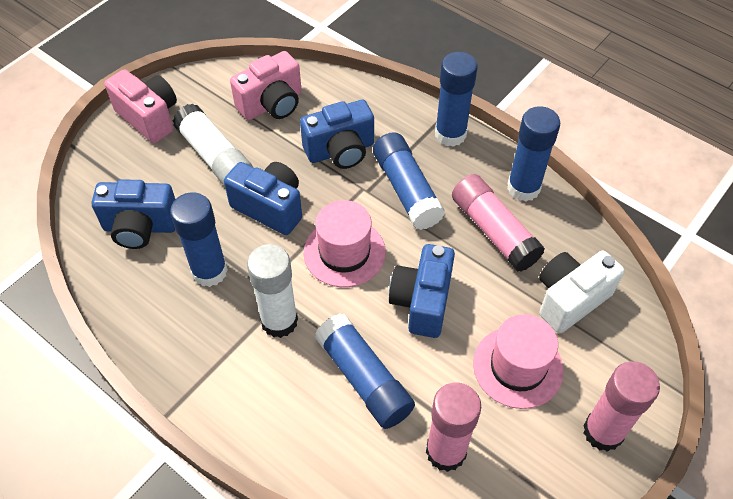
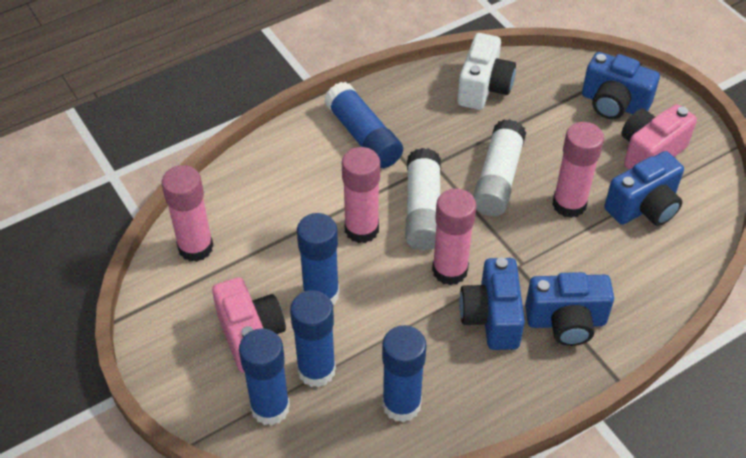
pink glue stick: 3 -> 4
pink hat: 2 -> 0

